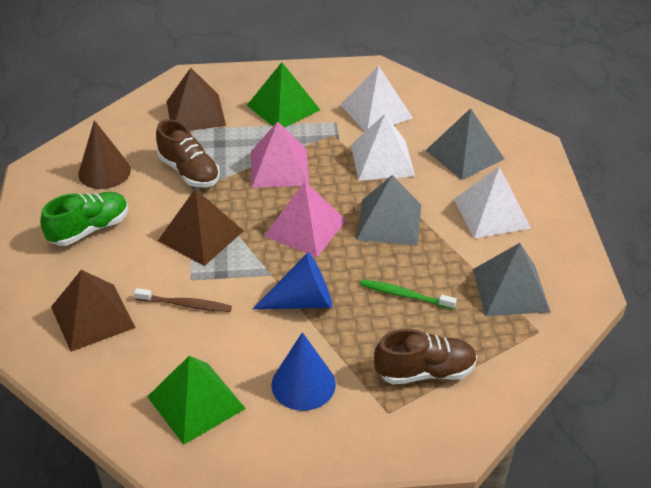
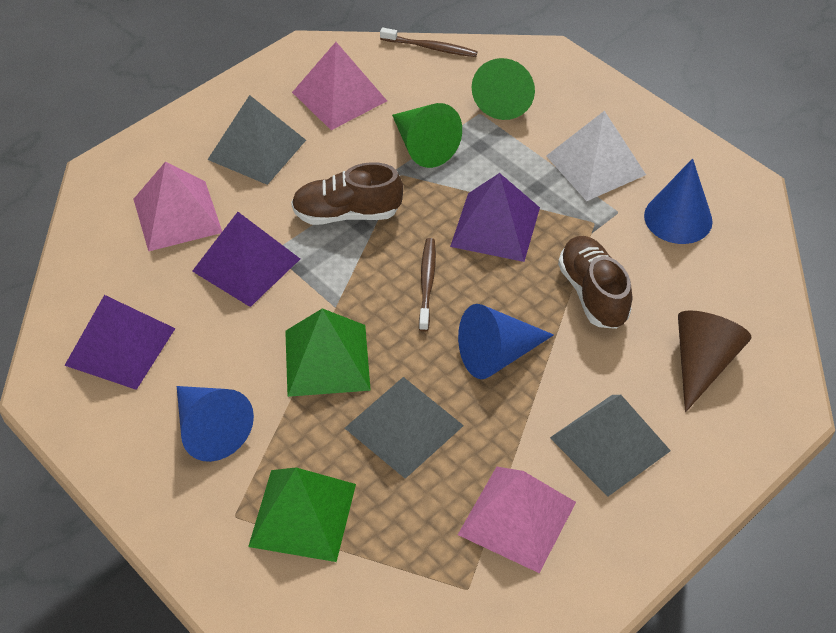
blue cone: 2 -> 3
brown pyramid: 3 -> 0
brown toothbrush: 1 -> 2
green cone: 0 -> 2
green shoe: 1 -> 0
green toothbrush: 1 -> 0
pink pyramid: 2 -> 3
purple pyramid: 0 -> 3
white pyramid: 3 -> 1

